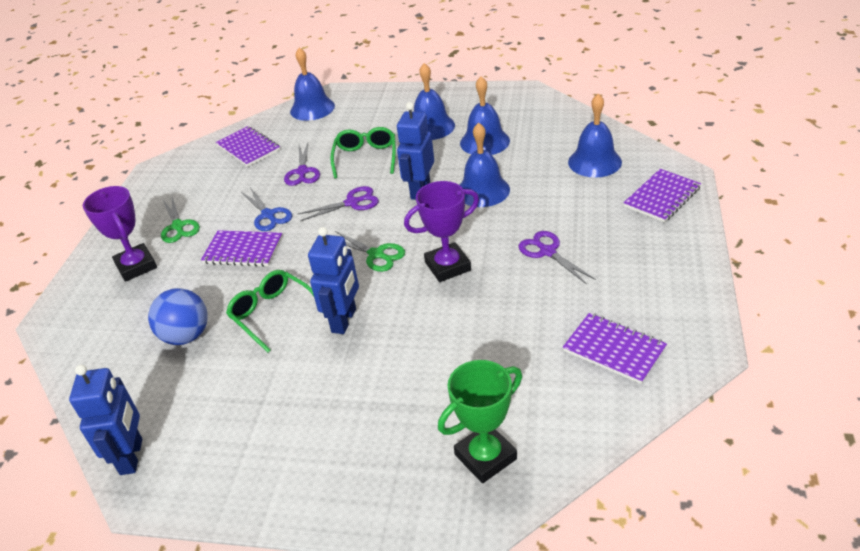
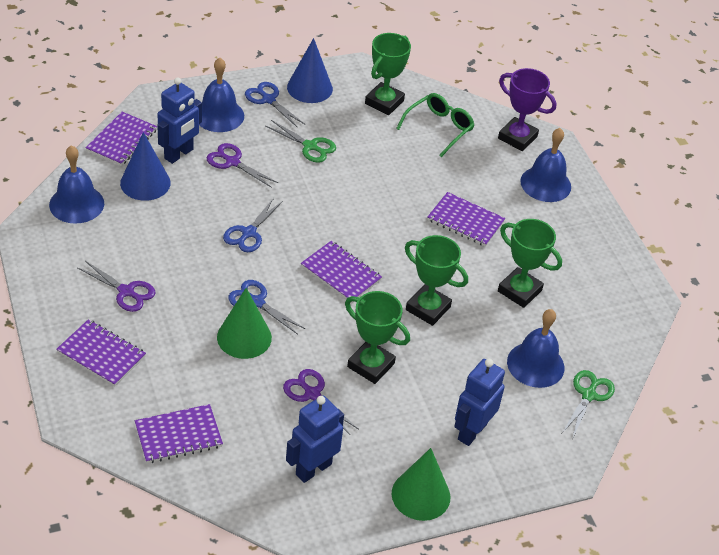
blue ball: 1 -> 0
blue bell: 5 -> 4
blue cone: 0 -> 2
blue scissors: 1 -> 3
green cone: 0 -> 2
green glasses: 2 -> 1
green trophy: 1 -> 4
purple notebook: 4 -> 5
purple trophy: 2 -> 1

